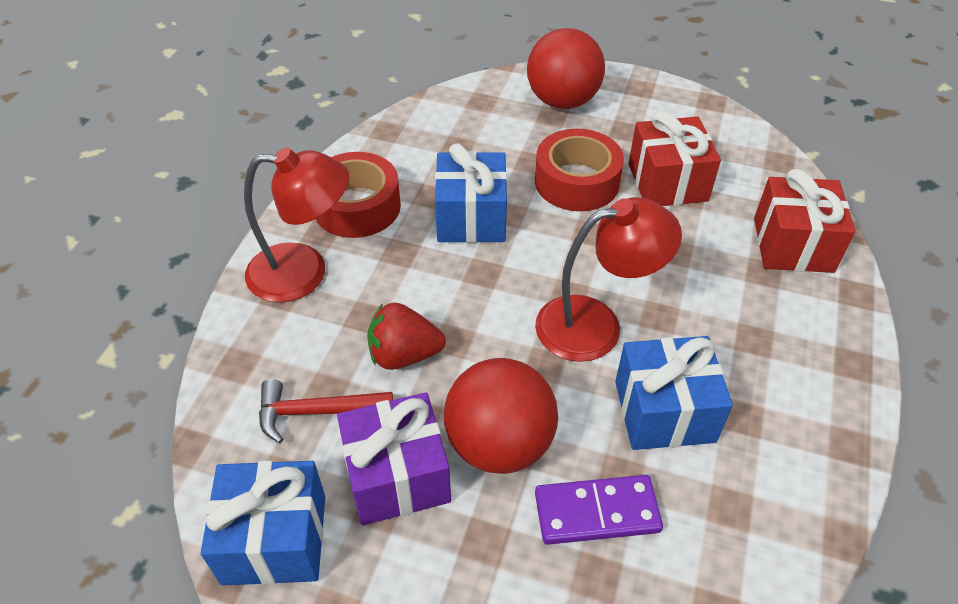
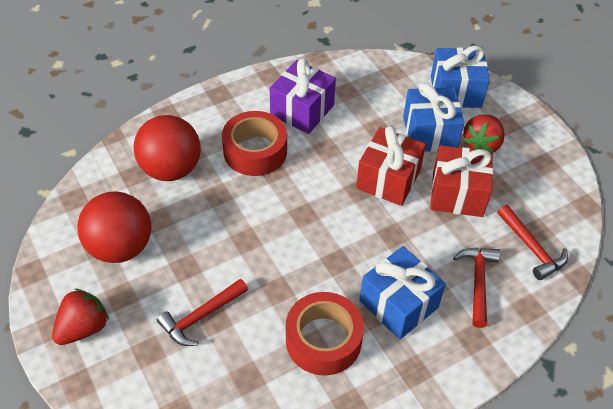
purple domino: 1 -> 0
red hammer: 1 -> 3
red lamp: 2 -> 0
red strawberry: 1 -> 2

